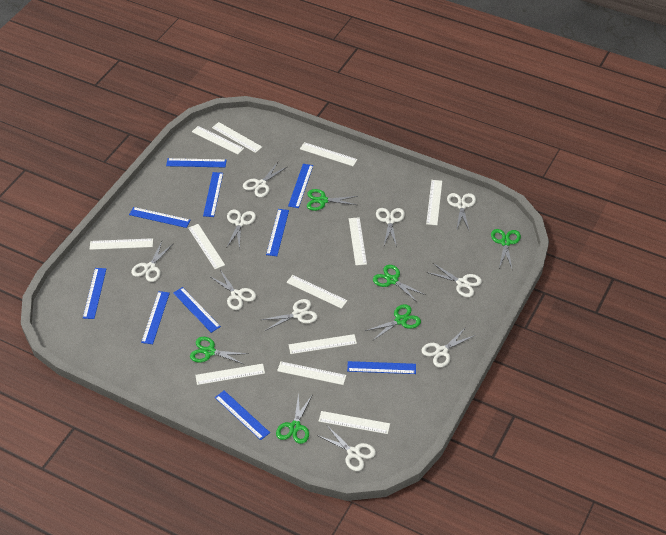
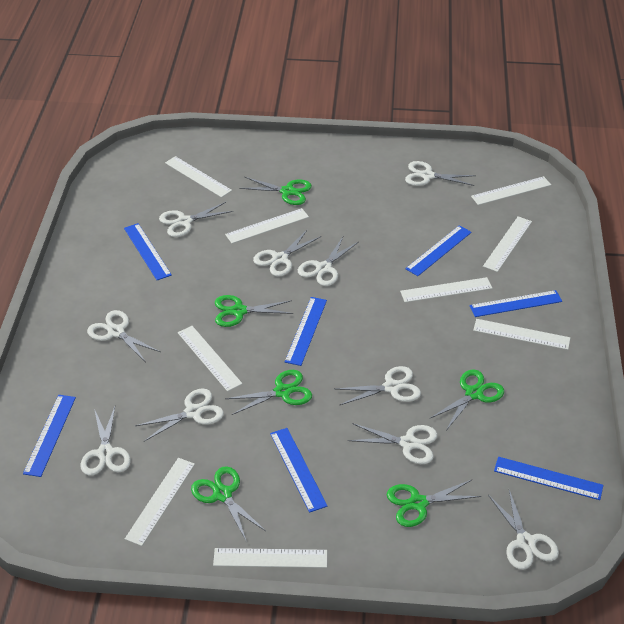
blue ruler: 10 -> 7
white ruler: 12 -> 9

